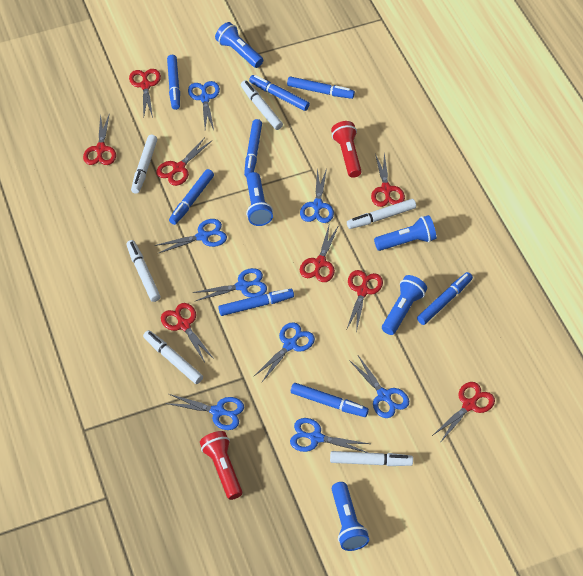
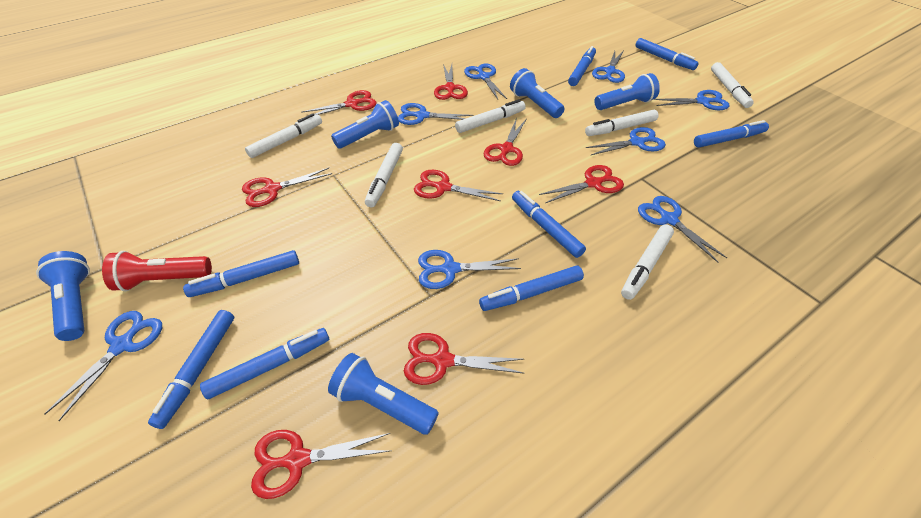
red flashlight: 2 -> 1

